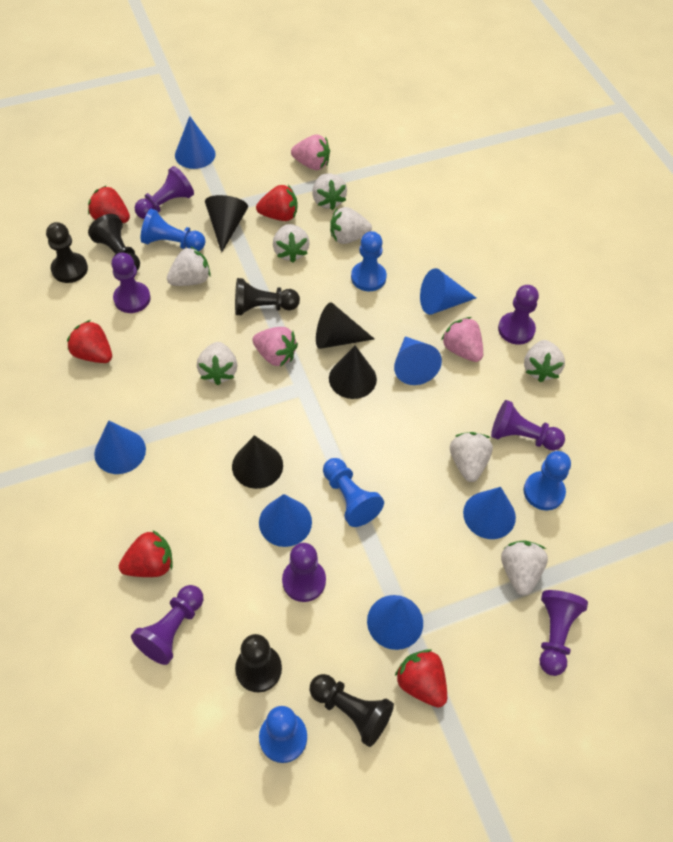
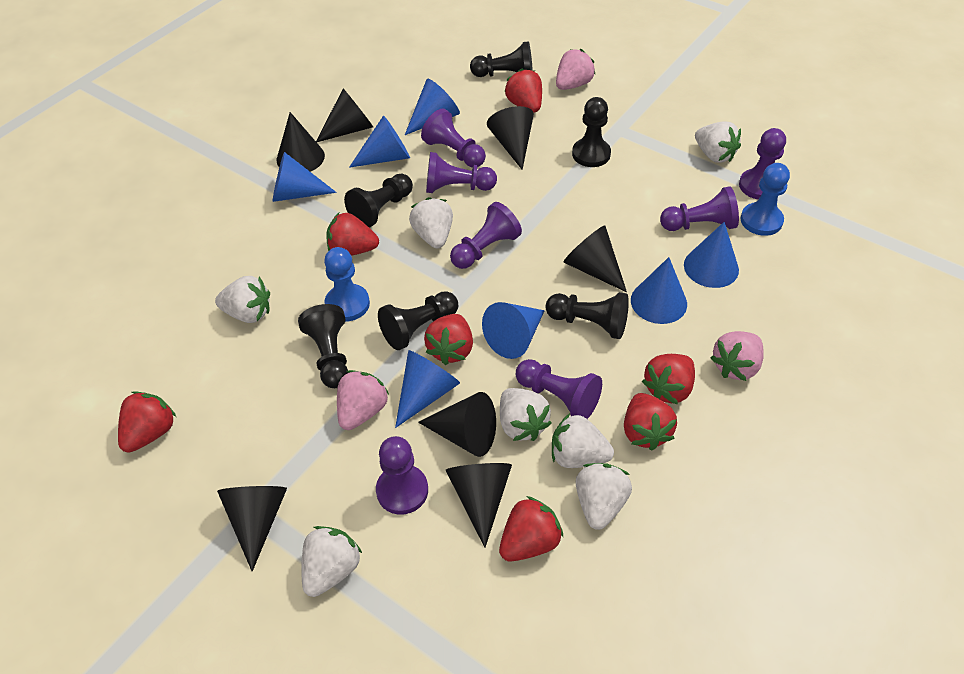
black cone: 4 -> 7
black pawn: 5 -> 6
blue pawn: 5 -> 2
red strawberry: 5 -> 7
white strawberry: 8 -> 7

